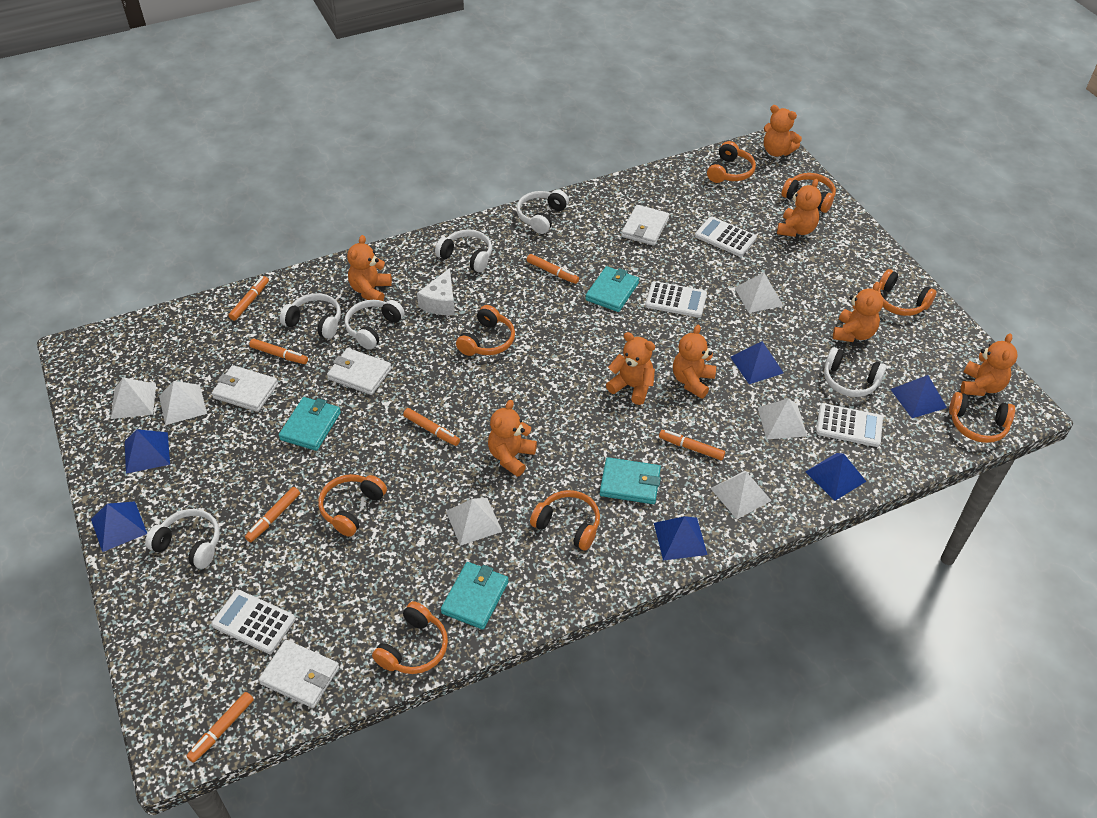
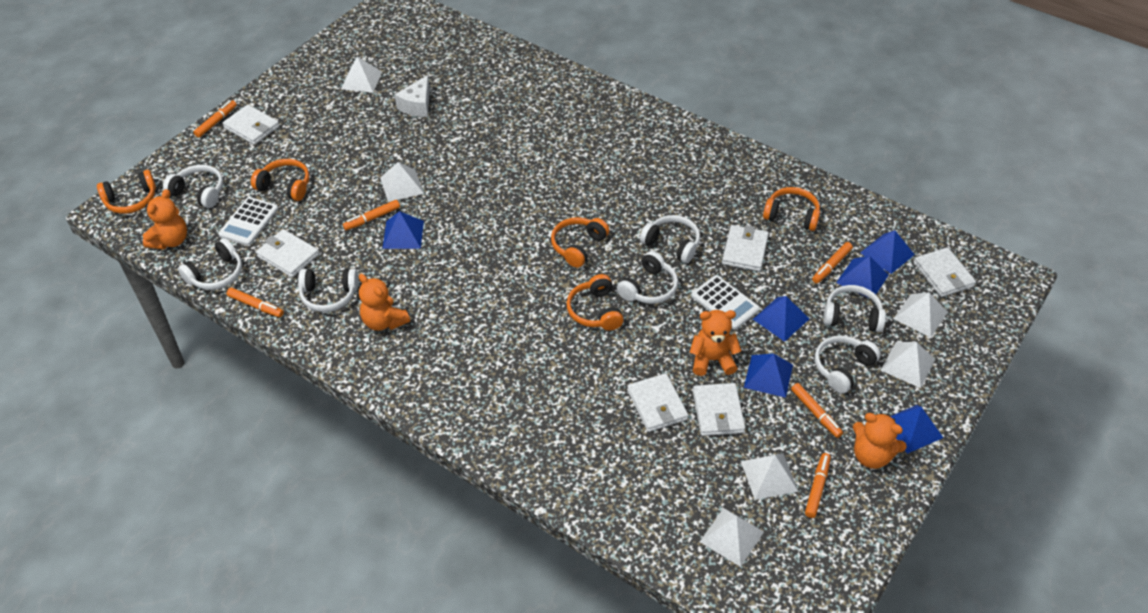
orange headphones: 8 -> 5
orange marker: 7 -> 6
orange teddy bear: 8 -> 4
turquoise wallet: 4 -> 0
white calculator: 4 -> 2
white headphones: 6 -> 7
white wallet: 4 -> 6

